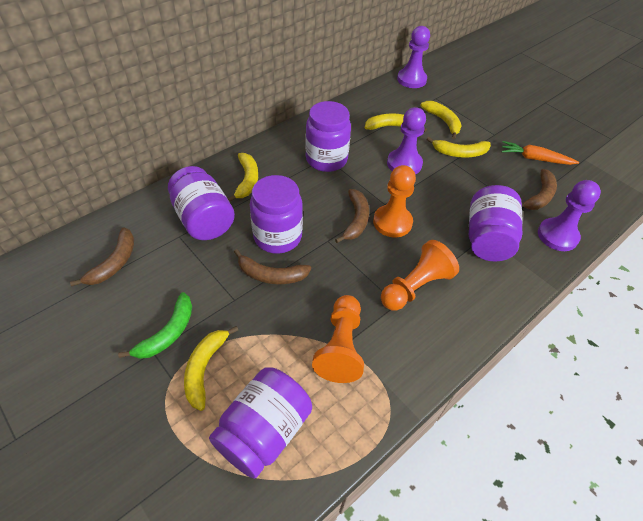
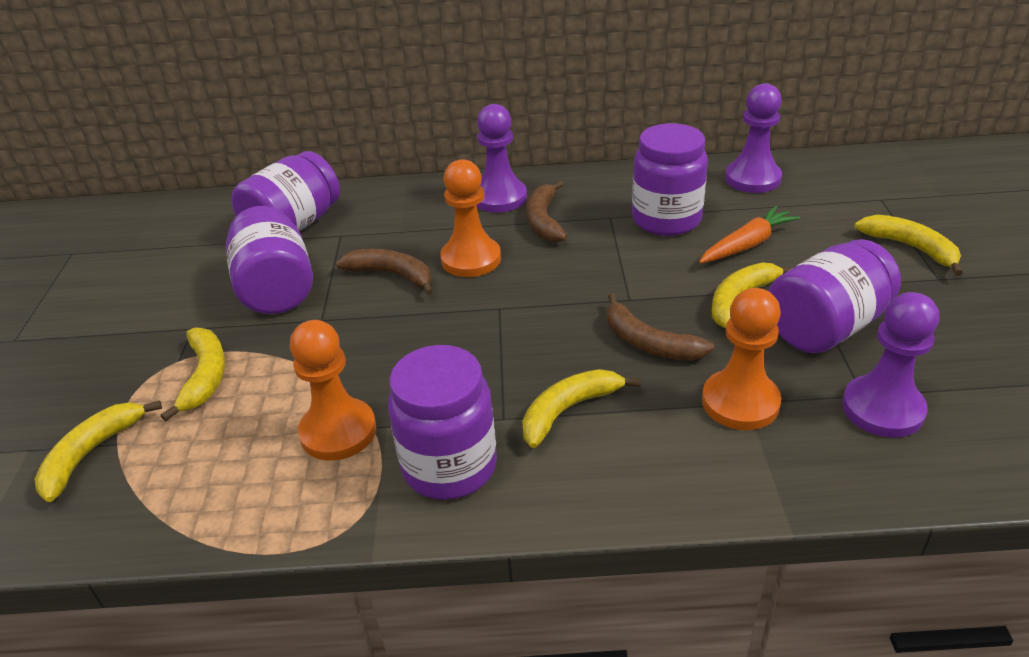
brown banana: 4 -> 3
green banana: 1 -> 0

